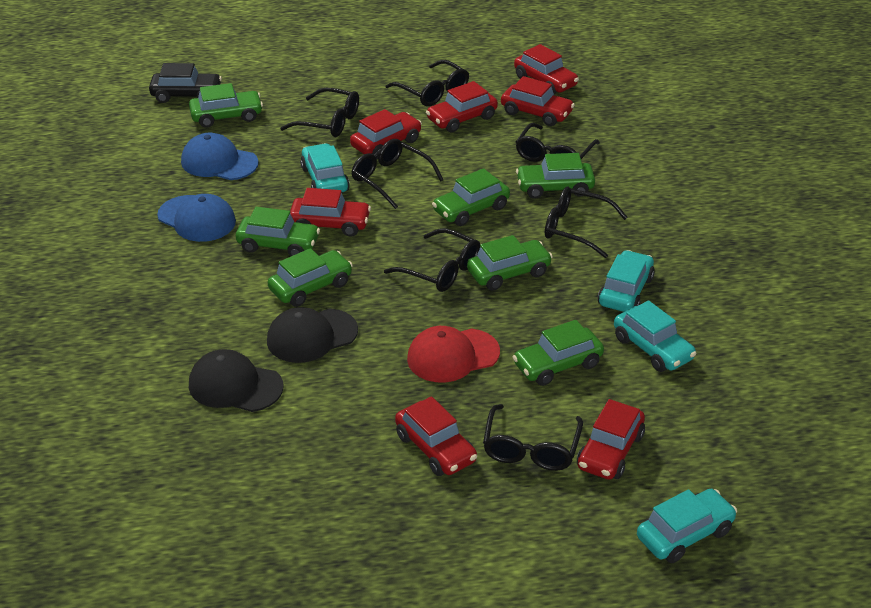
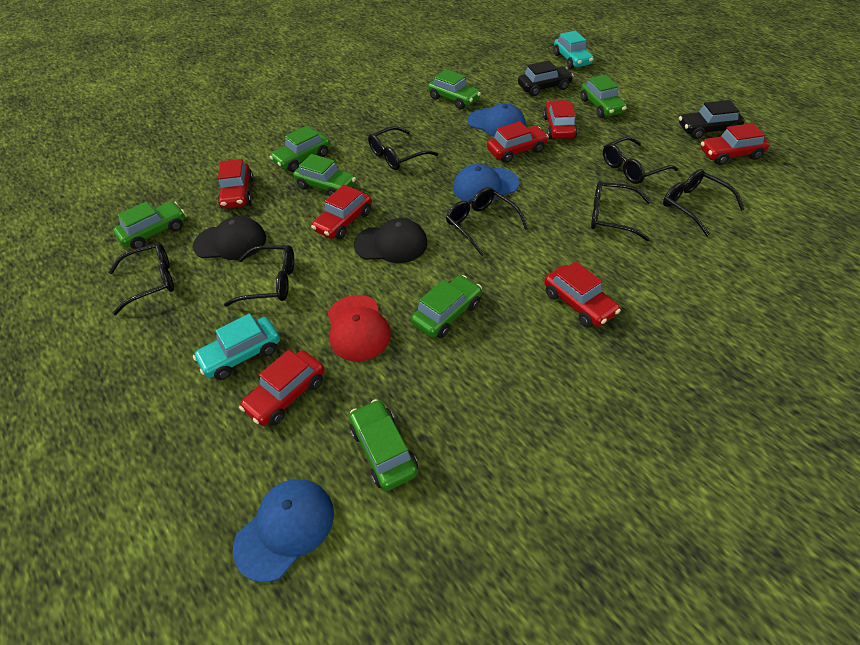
black car: 1 -> 2
blue cap: 2 -> 3
turquoise car: 4 -> 2

